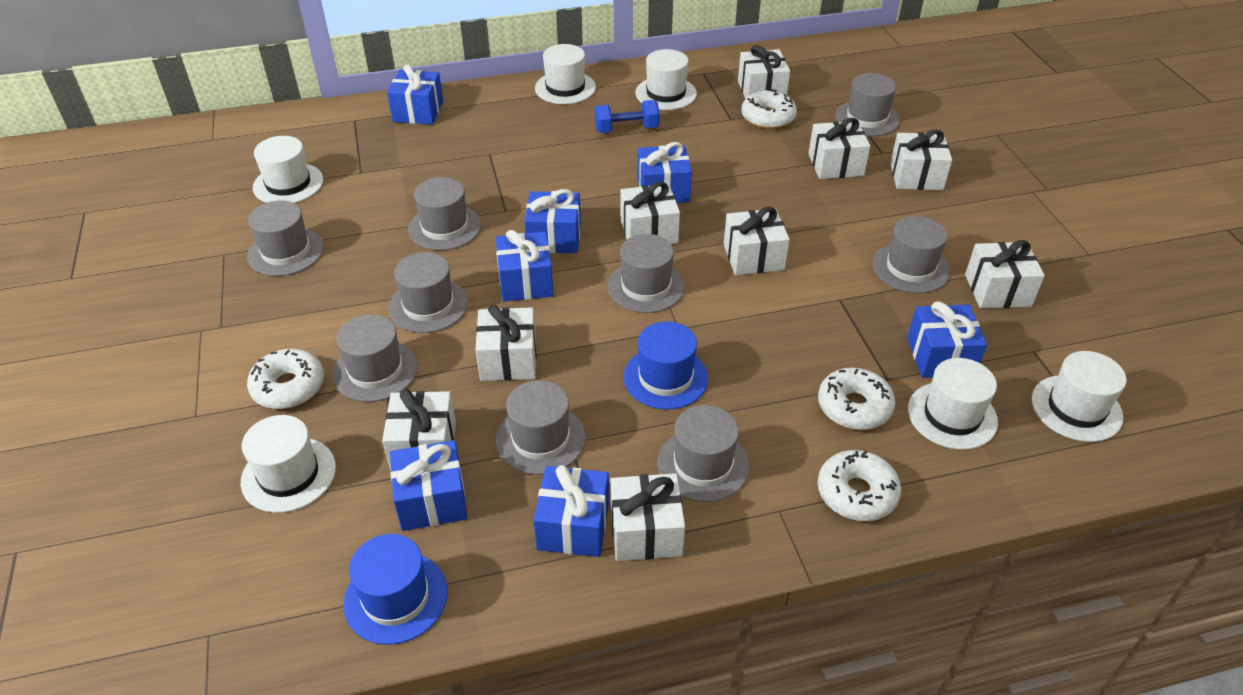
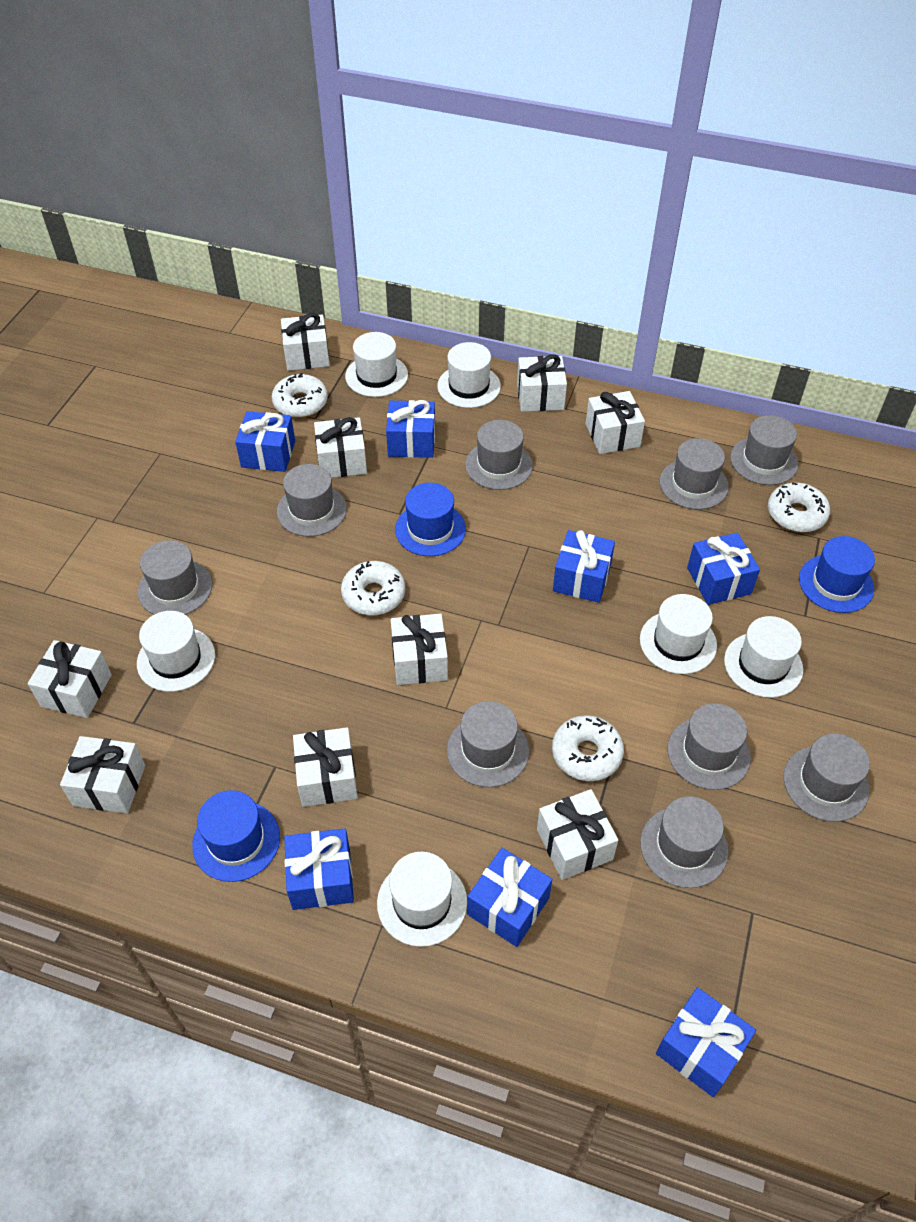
blue dumbbell: 1 -> 0
blue hat: 2 -> 3

